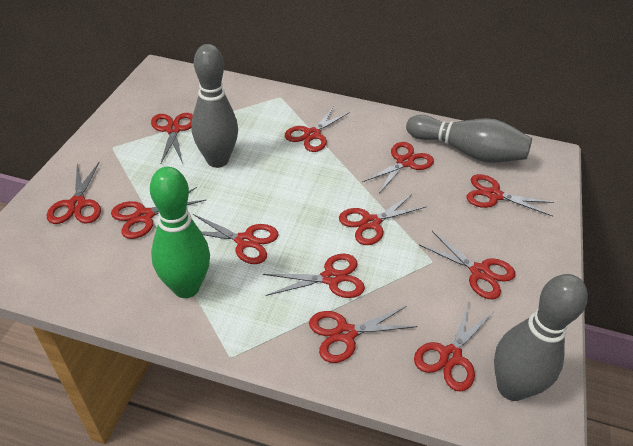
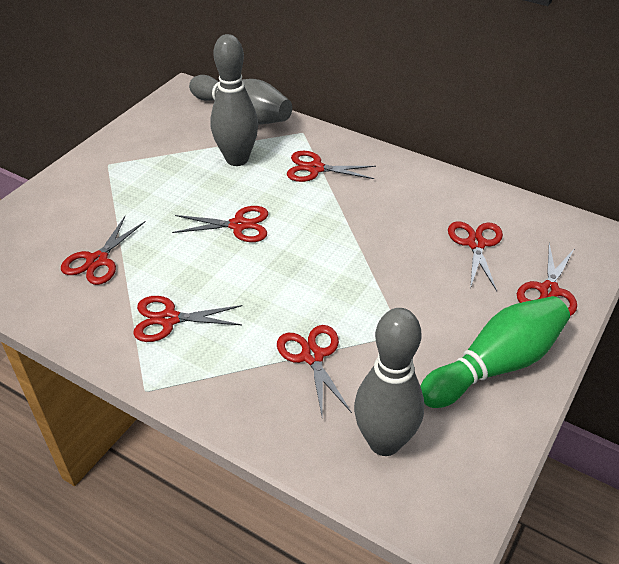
red scissors: 12 -> 7

